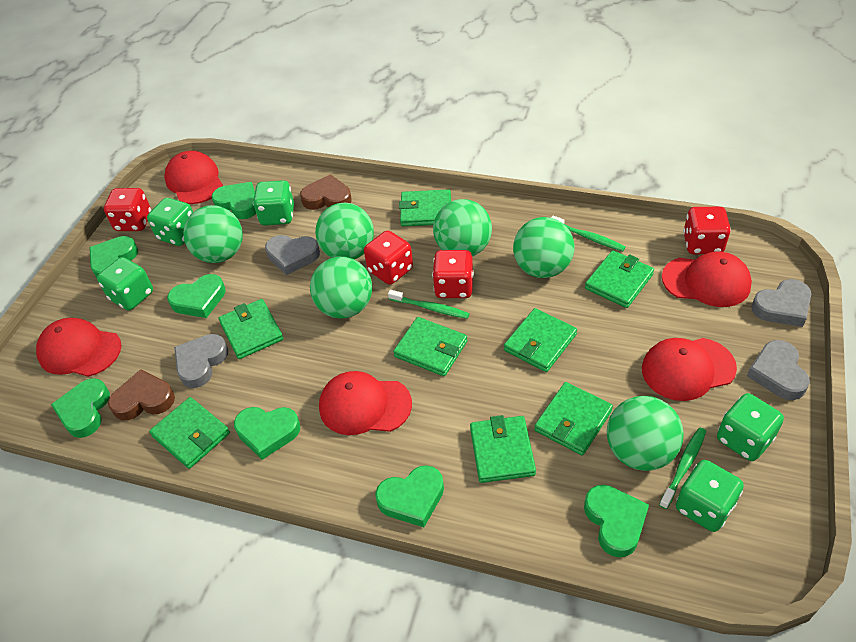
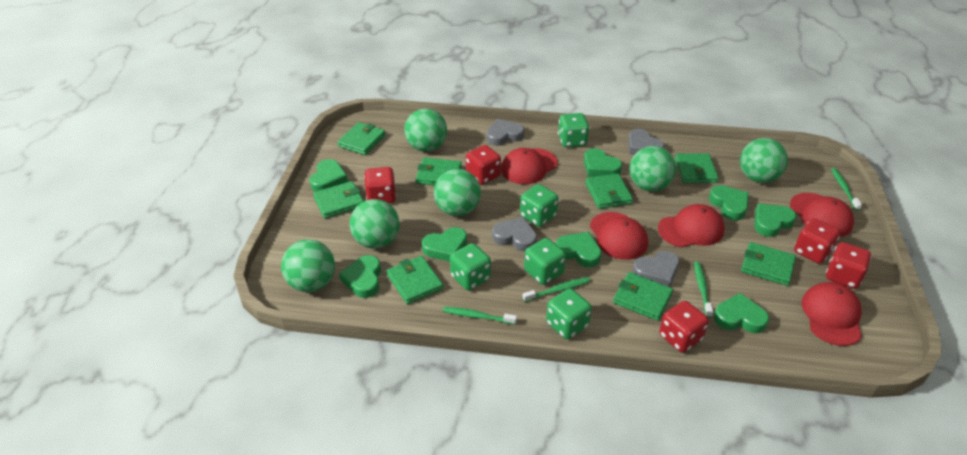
brown heart: 2 -> 0
green heart: 7 -> 8
green toothbrush: 3 -> 4
red dice: 4 -> 5

